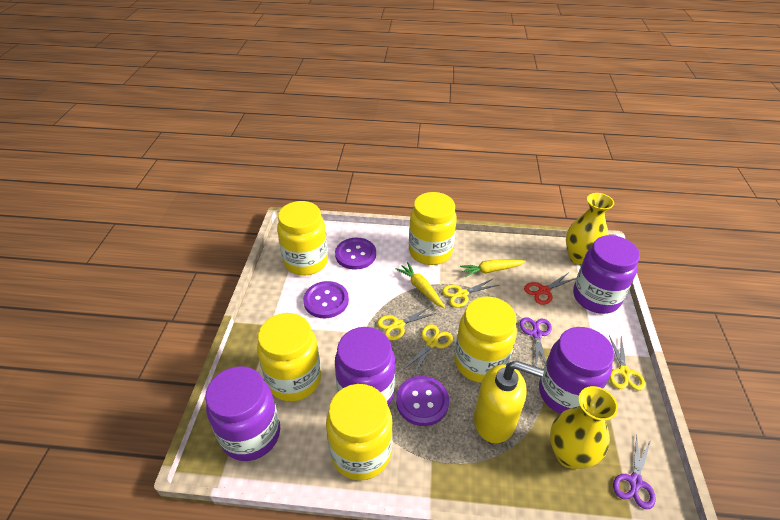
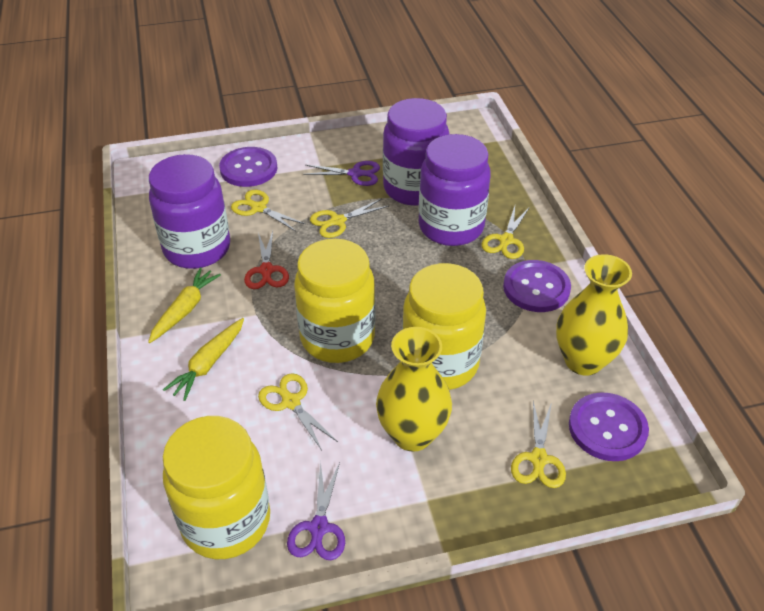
purple jar: 4 -> 3
yellow jar: 5 -> 3
yellow scissors: 4 -> 5
yellow soap dispenser: 1 -> 0

